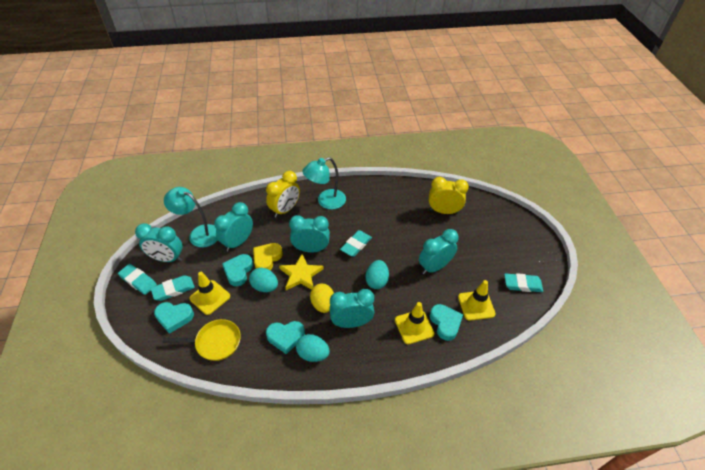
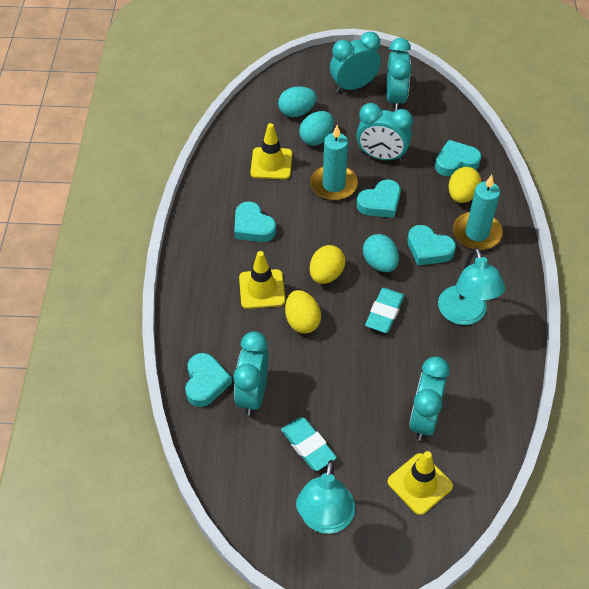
turquoise candle: 0 -> 2
turquoise eraser: 4 -> 2
turquoise heart: 4 -> 5
yellow clock: 2 -> 0
yellow egg: 1 -> 3
yellow heart: 1 -> 0
yellow pan: 1 -> 0
yellow star: 1 -> 0

